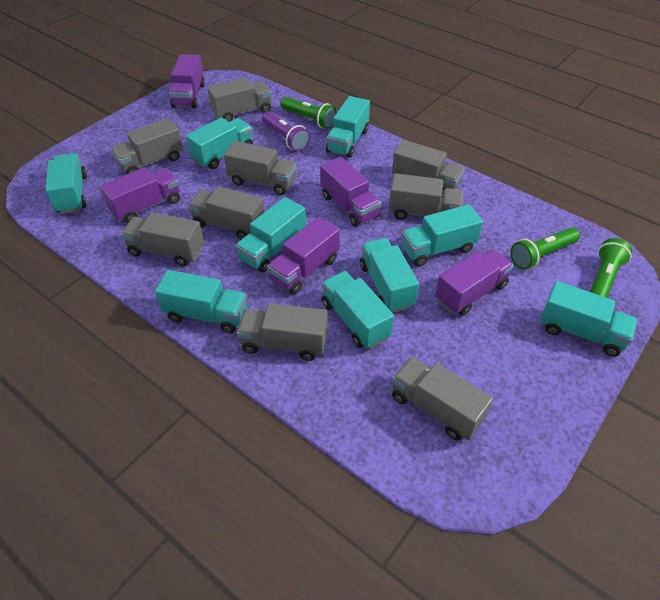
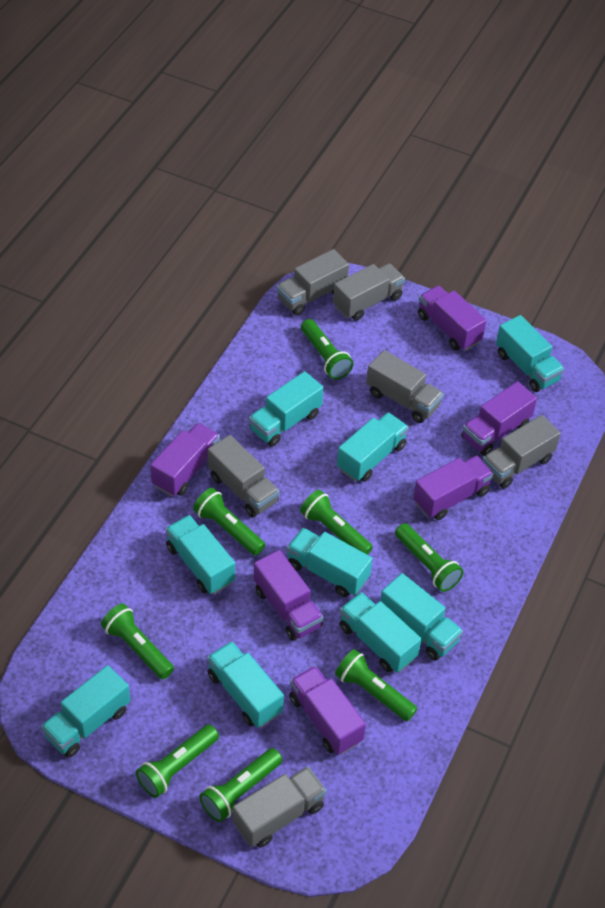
green flashlight: 3 -> 8
grey truck: 9 -> 6
purple flashlight: 1 -> 0
purple truck: 5 -> 6

